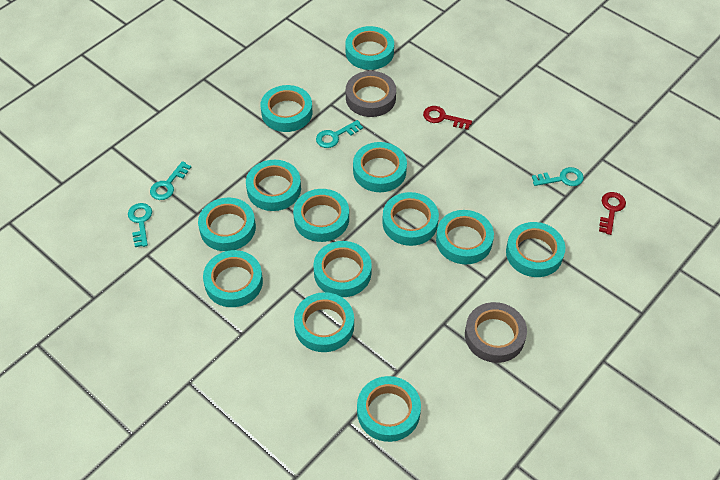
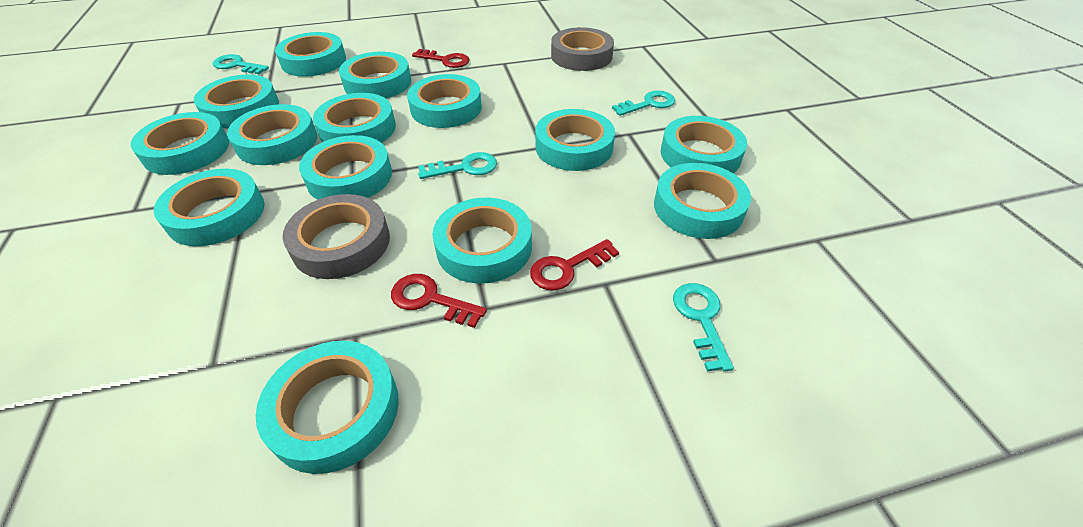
red key: 2 -> 3
turquoise tape: 13 -> 14

